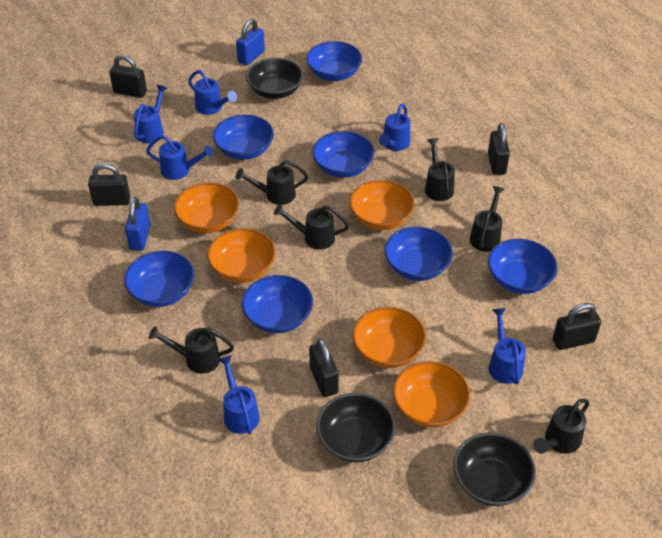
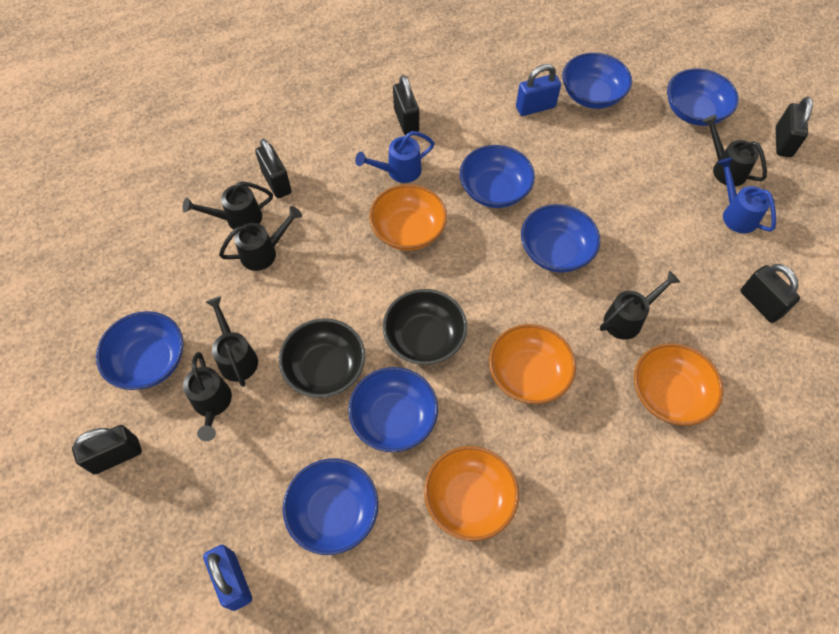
black bowl: 3 -> 2
blue watering can: 6 -> 2
orange bowl: 5 -> 4

